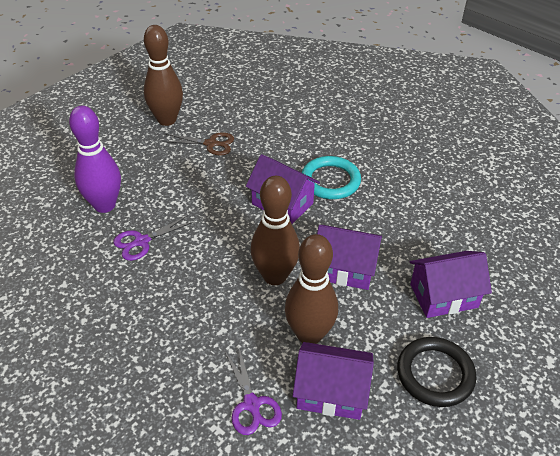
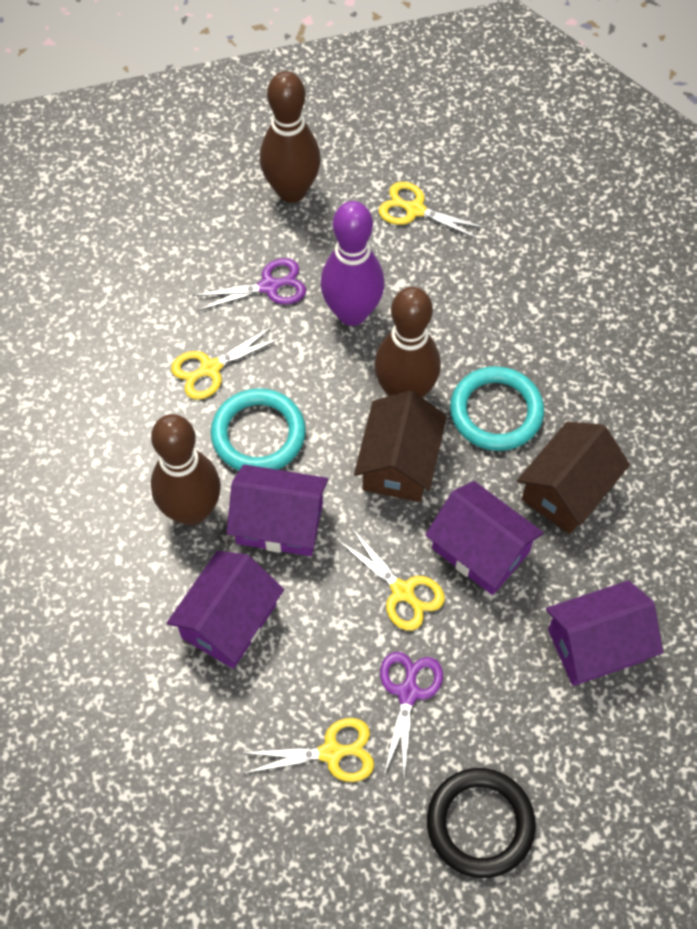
brown house: 0 -> 2
brown scissors: 1 -> 0
turquoise ring: 1 -> 2
yellow scissors: 0 -> 4

